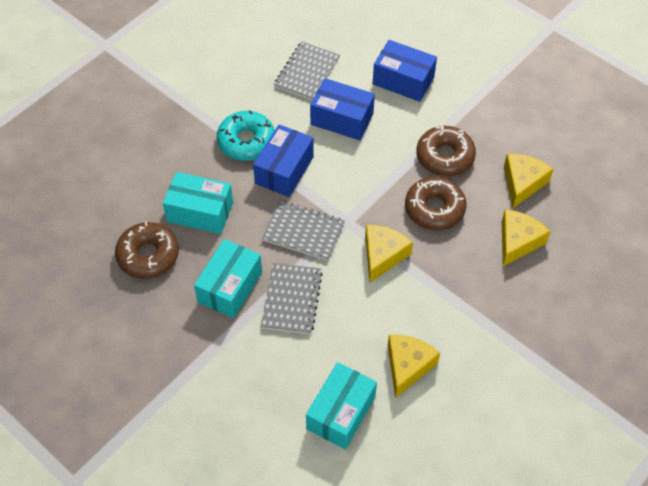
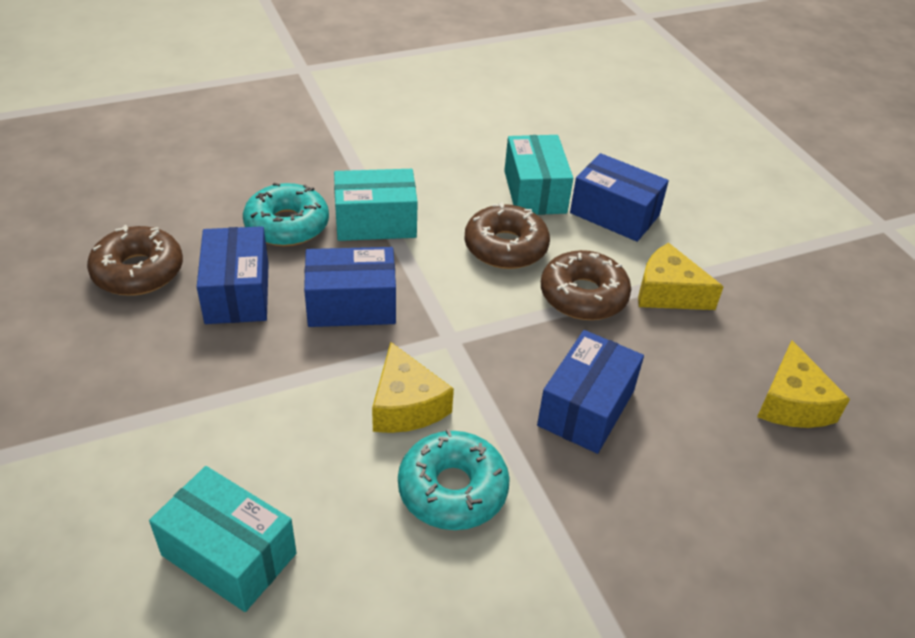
blue box: 3 -> 4
grey notebook: 3 -> 0
turquoise donut: 1 -> 2
yellow cheese: 4 -> 3

